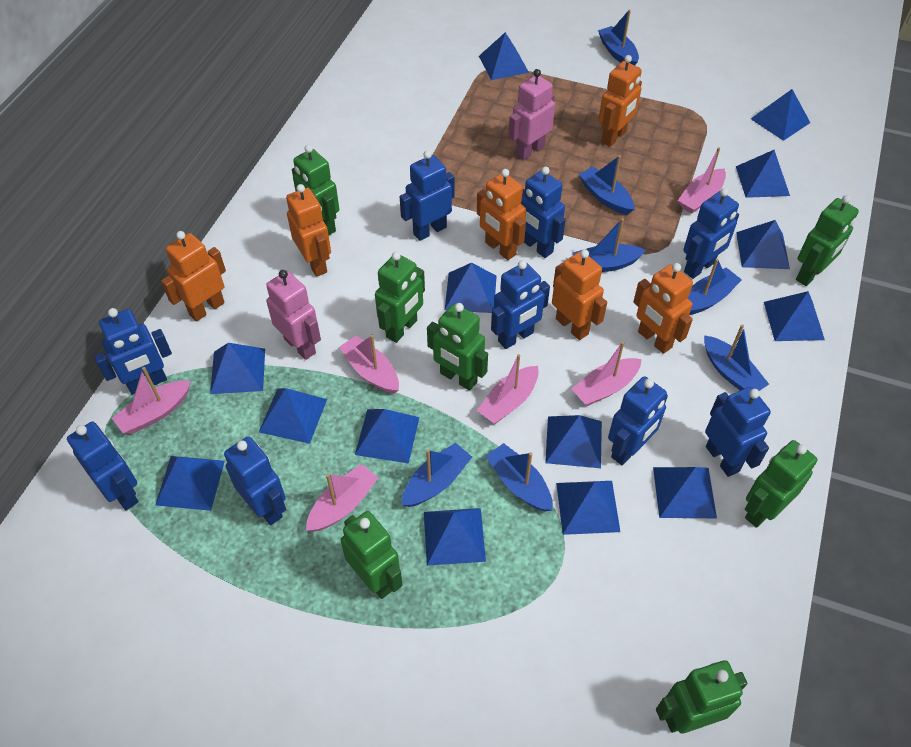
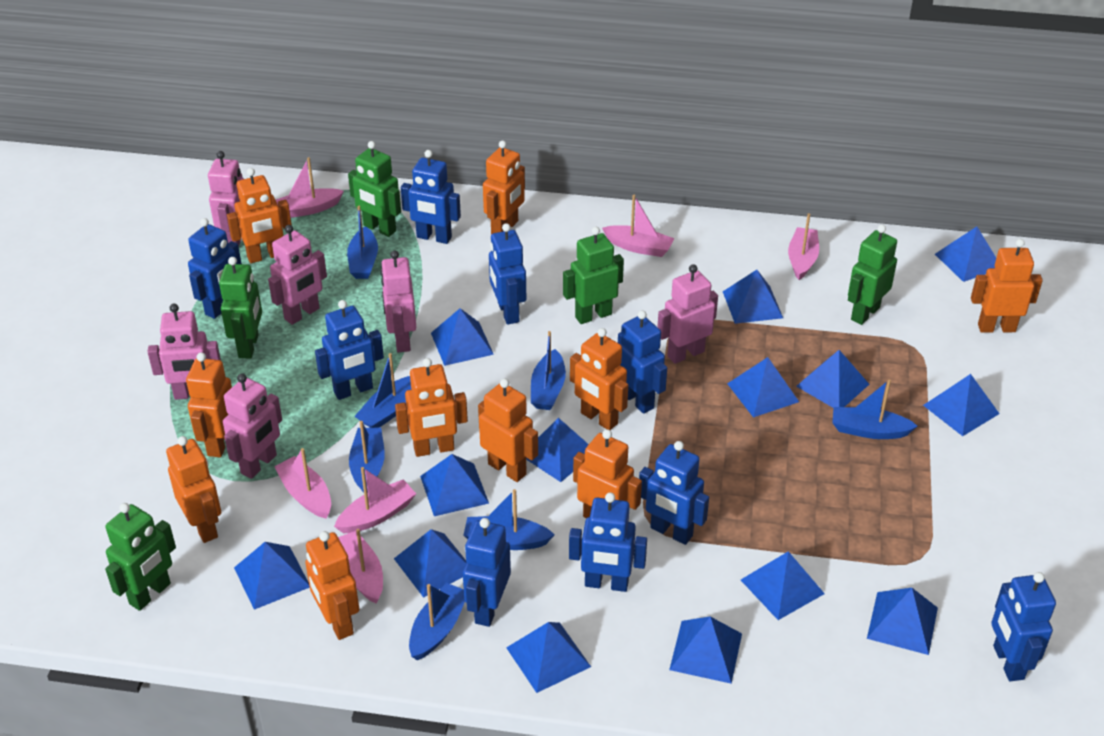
green robot: 7 -> 5
orange robot: 6 -> 10
pink robot: 2 -> 6

